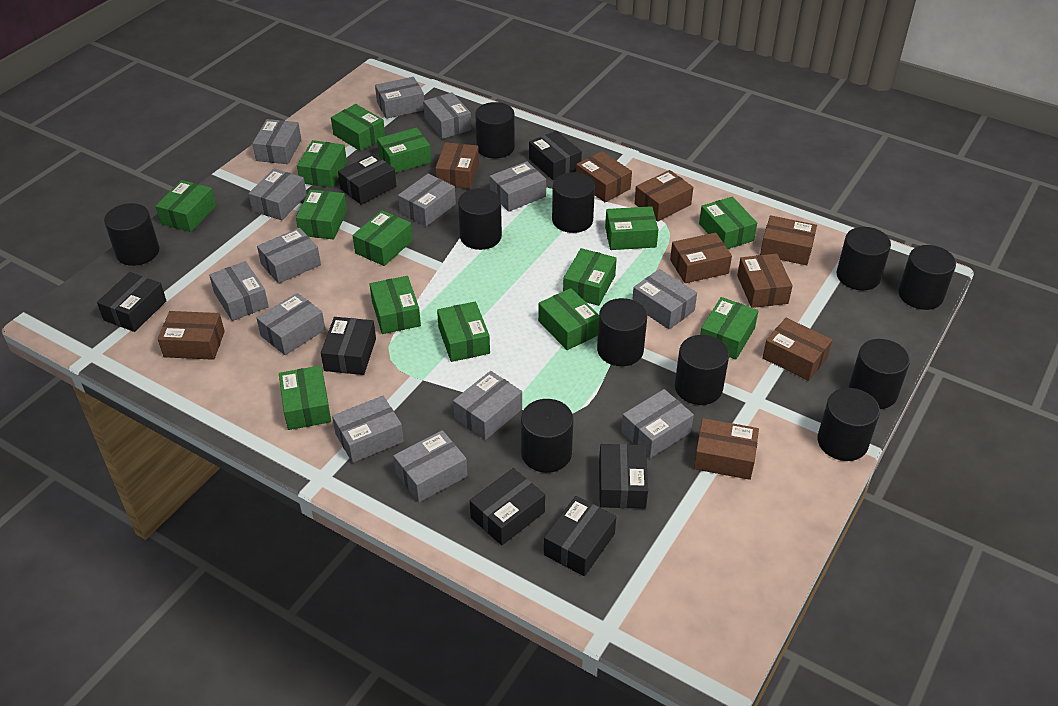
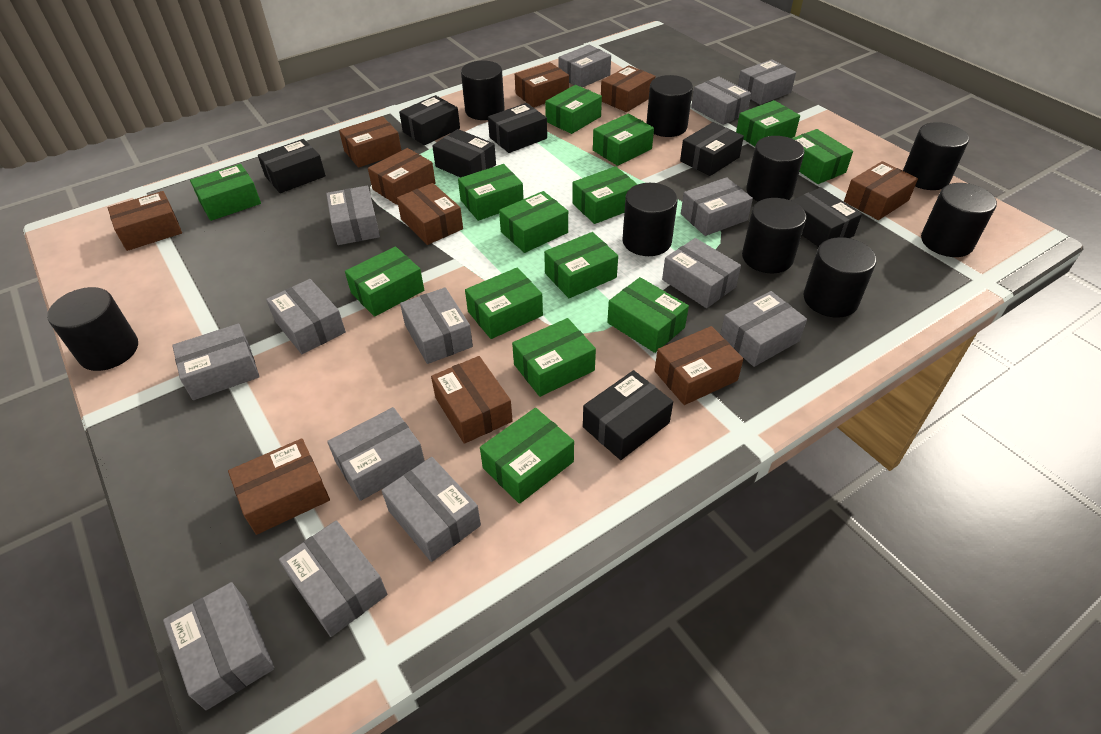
black cylinder: 11 -> 9
brown box: 9 -> 10

